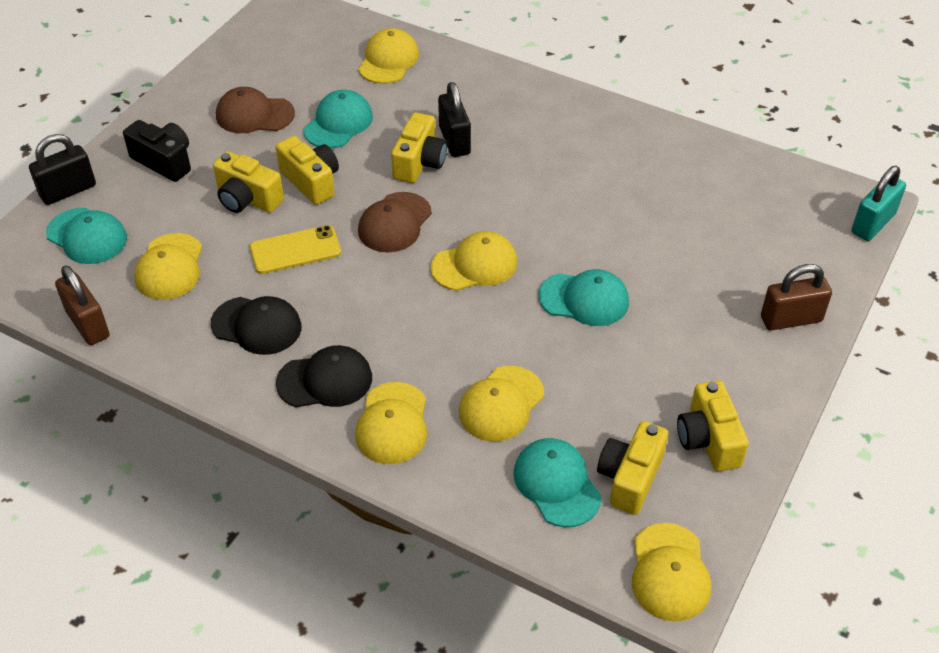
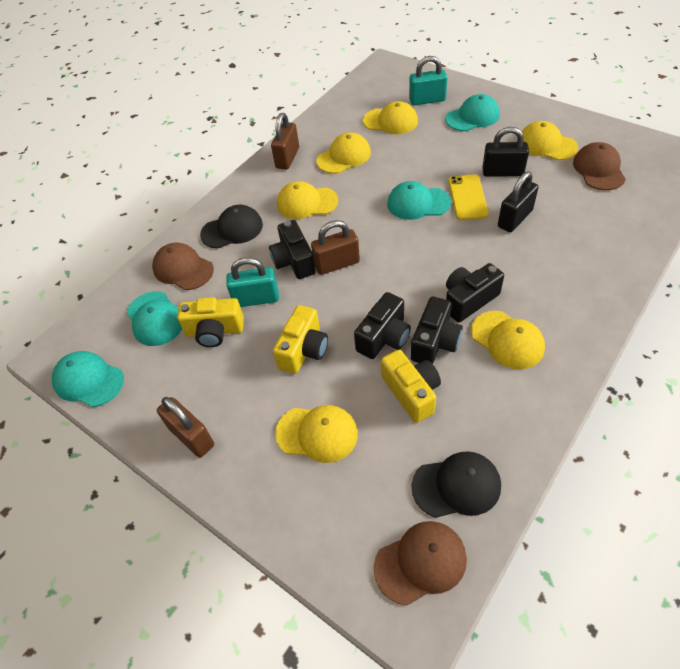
black camera: 1 -> 4
brown cap: 2 -> 3
brown padlock: 2 -> 3
turquoise padlock: 1 -> 2
yellow camera: 5 -> 3

